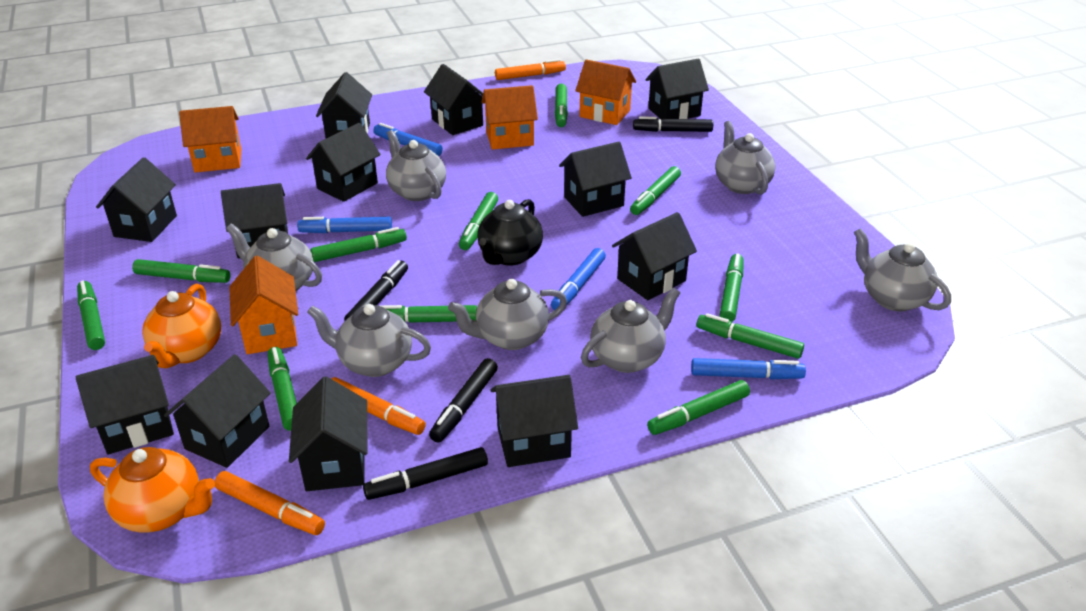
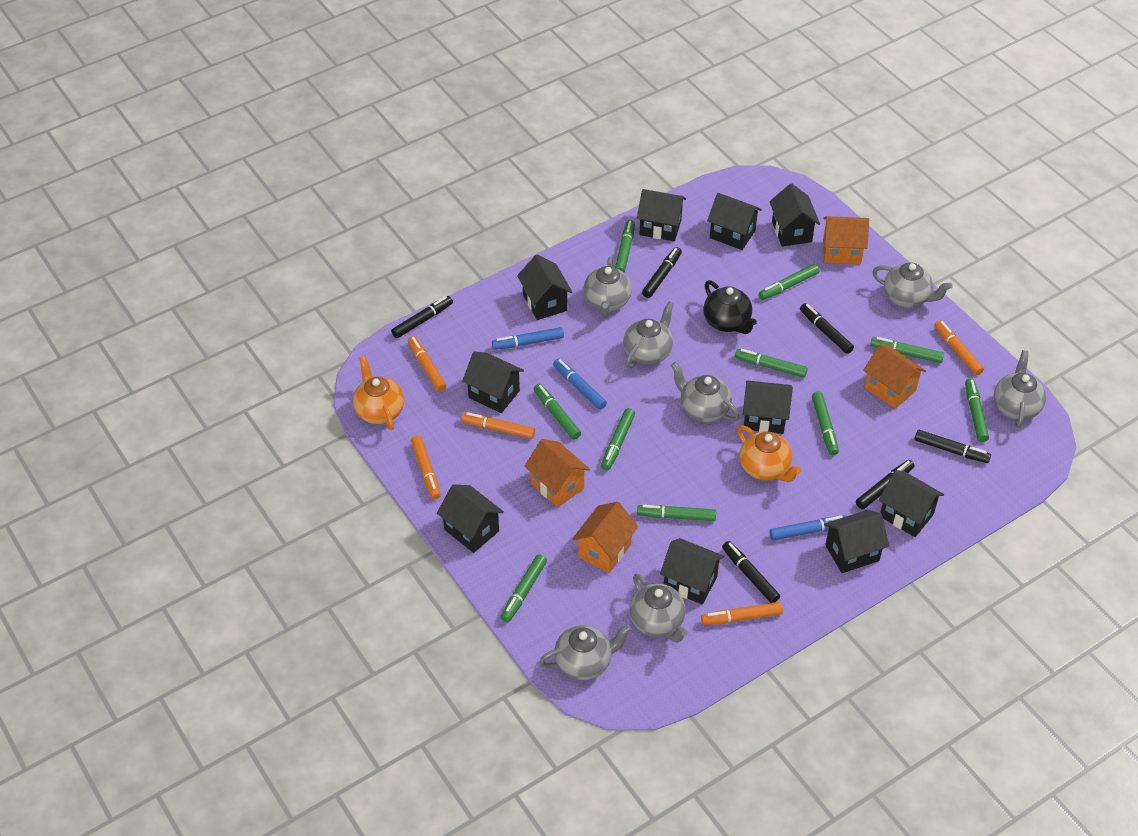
black house: 12 -> 10
black marker: 4 -> 6
blue marker: 4 -> 3
green marker: 11 -> 10
orange marker: 3 -> 5

